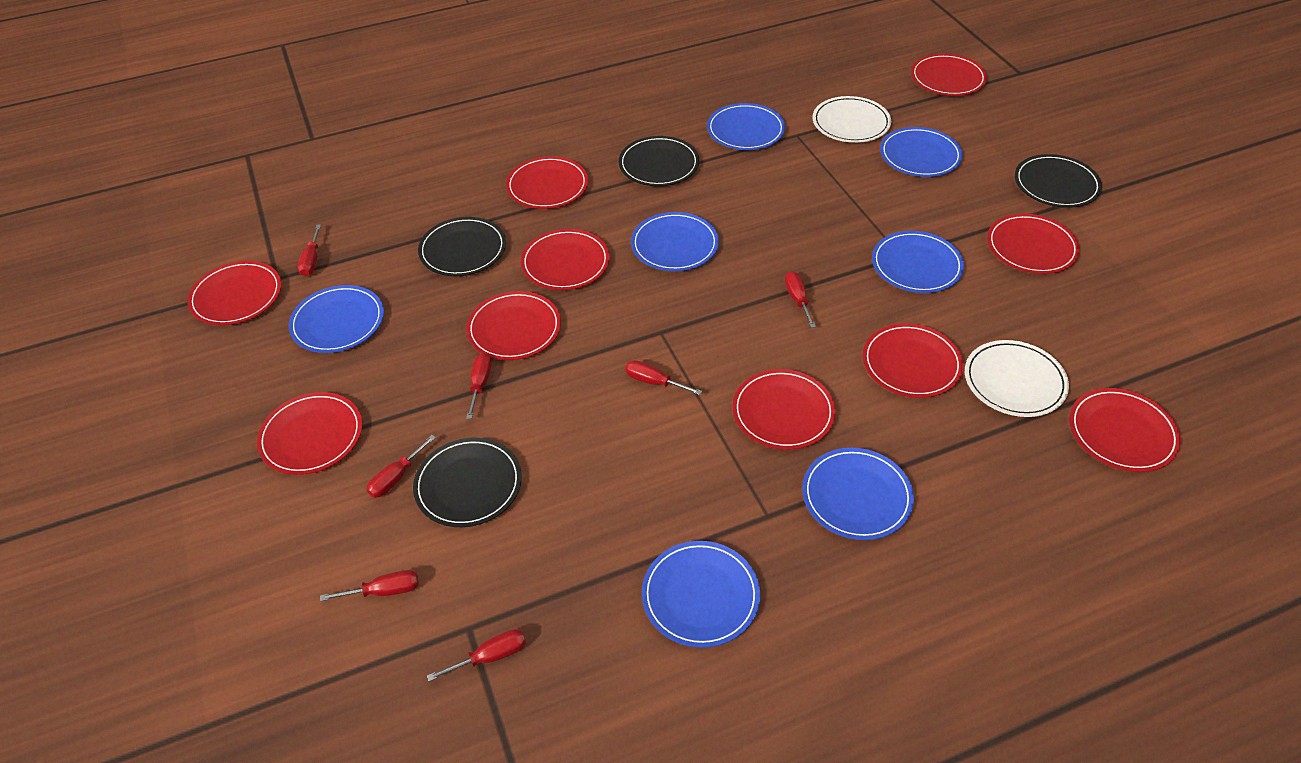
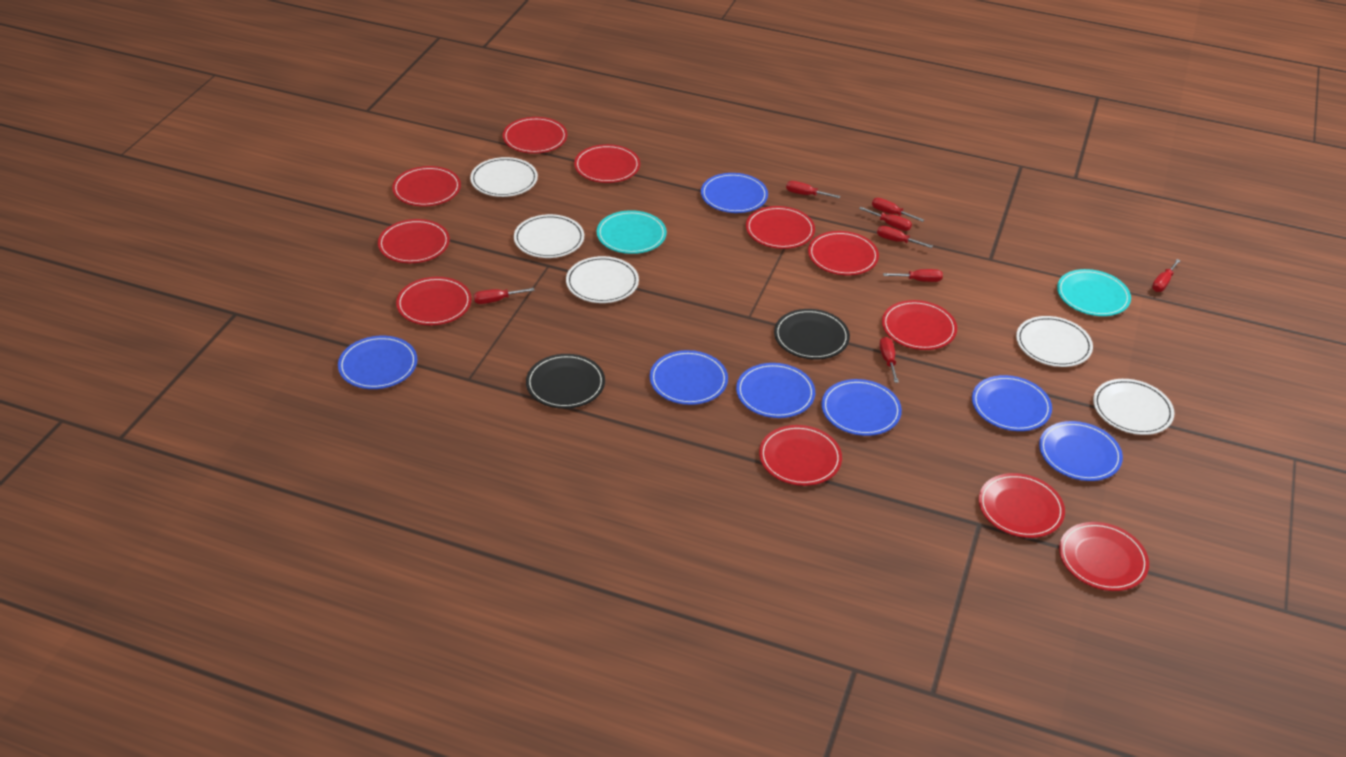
black plate: 4 -> 2
red plate: 10 -> 11
red screwdriver: 7 -> 8
turquoise plate: 0 -> 2
white plate: 2 -> 5

